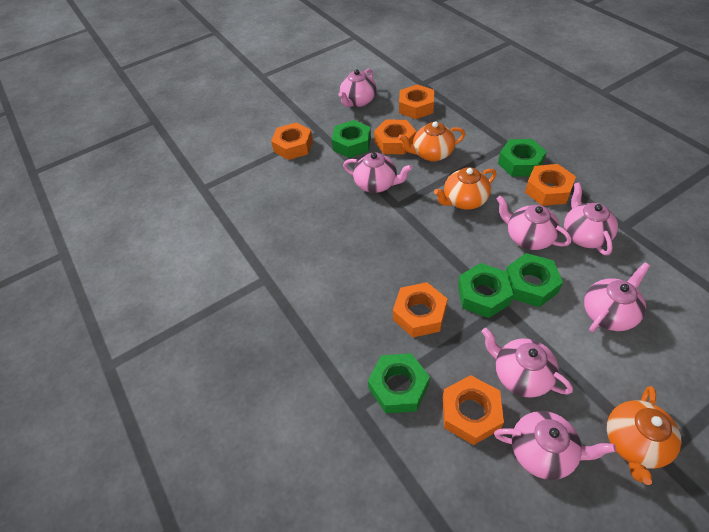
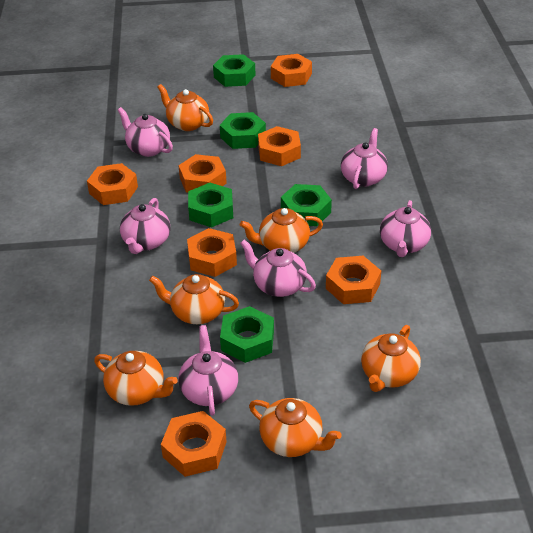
orange nut: 6 -> 7
orange teapot: 3 -> 6
pink teapot: 7 -> 6

